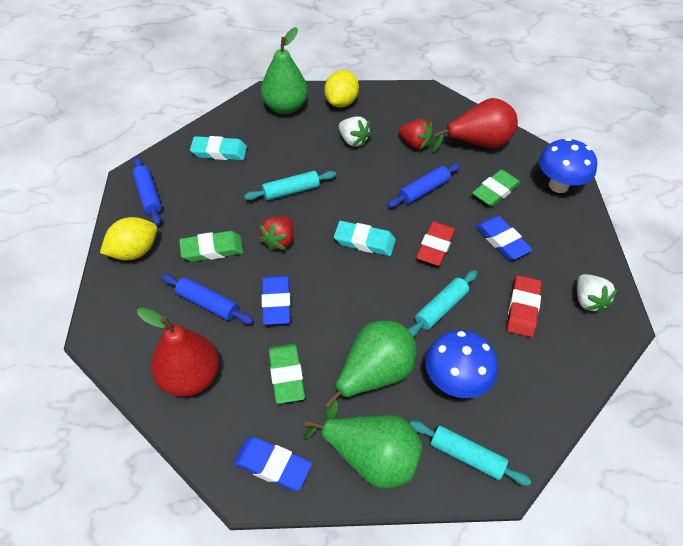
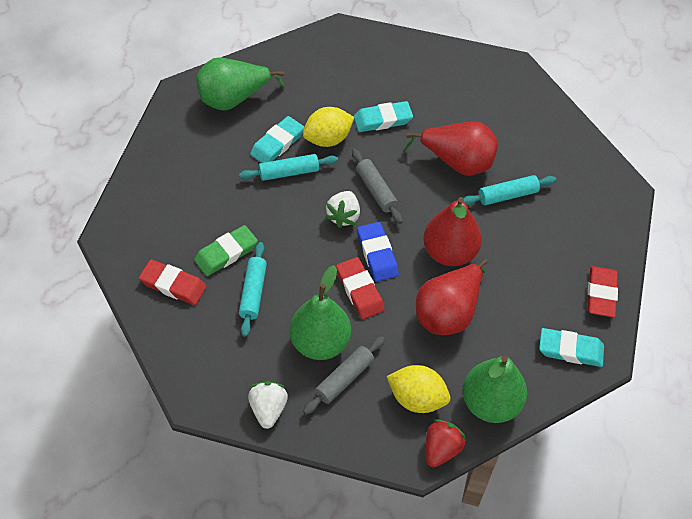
blue eraser: 3 -> 1
blue mushroom: 2 -> 0
blue rolling pin: 3 -> 0
green eraser: 3 -> 1
grey rolling pin: 0 -> 2
red eraser: 2 -> 3
red pear: 2 -> 3
red strawberry: 2 -> 1
turquoise eraser: 2 -> 3

